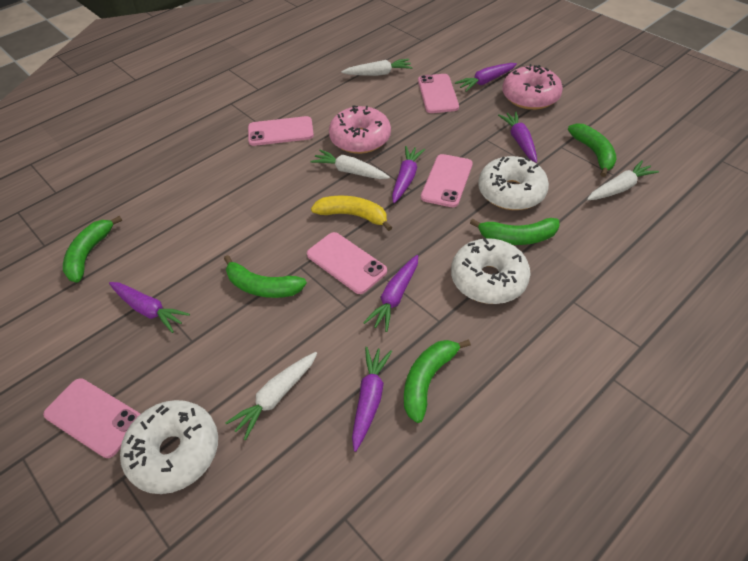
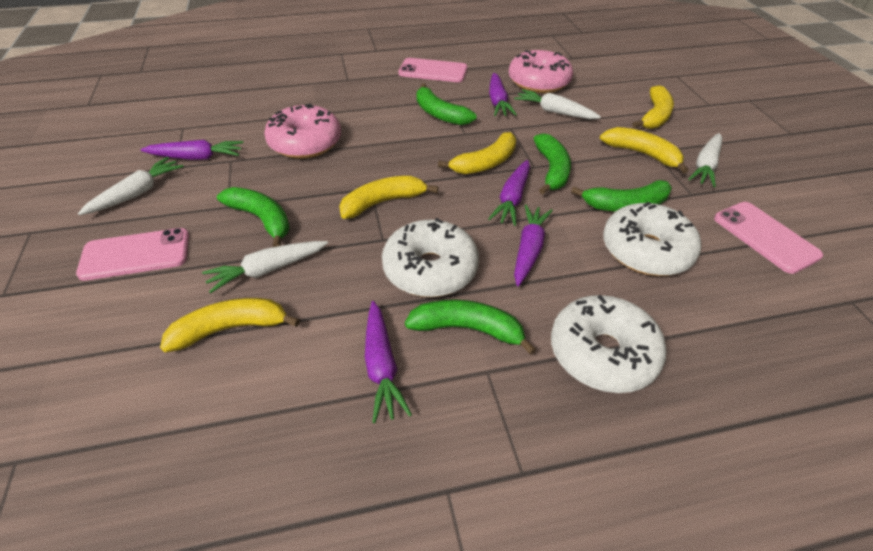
pink phone: 5 -> 3
purple carrot: 6 -> 5
yellow banana: 1 -> 5

